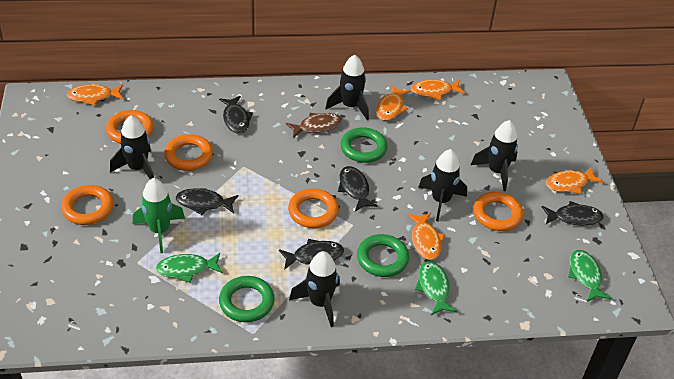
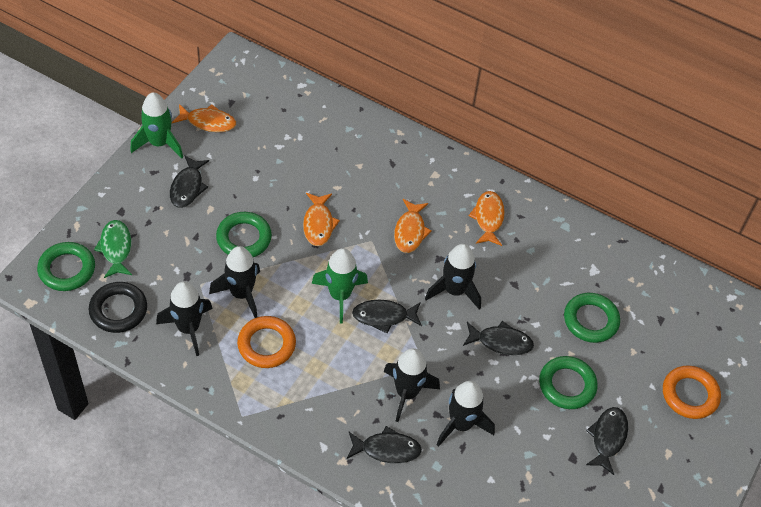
black ring: 0 -> 1
brown fish: 1 -> 0
green fish: 3 -> 1
green ring: 3 -> 4
green rocket: 1 -> 2
orange fish: 5 -> 4
orange ring: 5 -> 2

